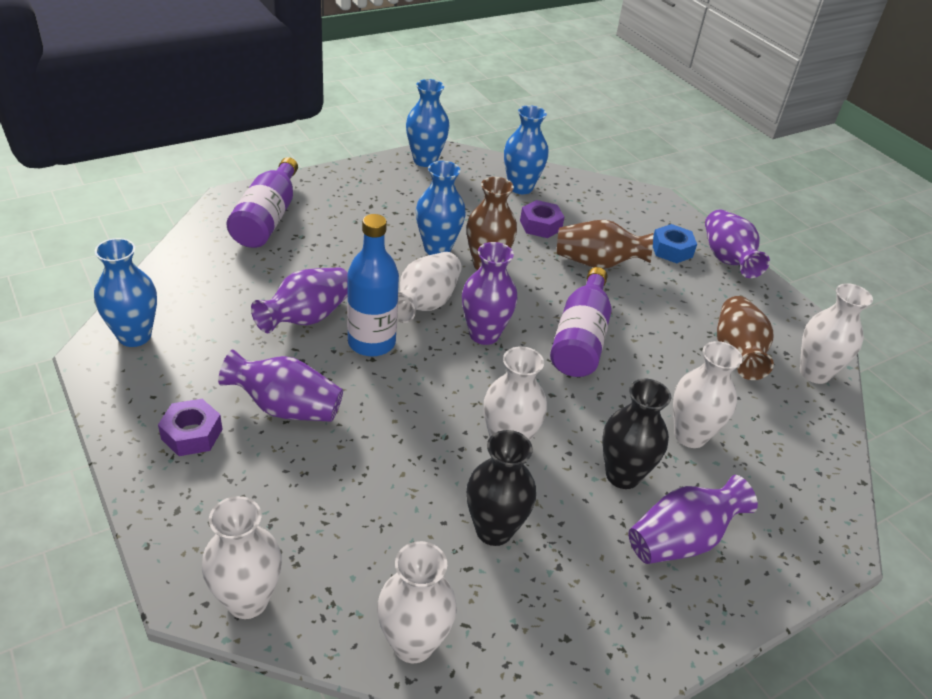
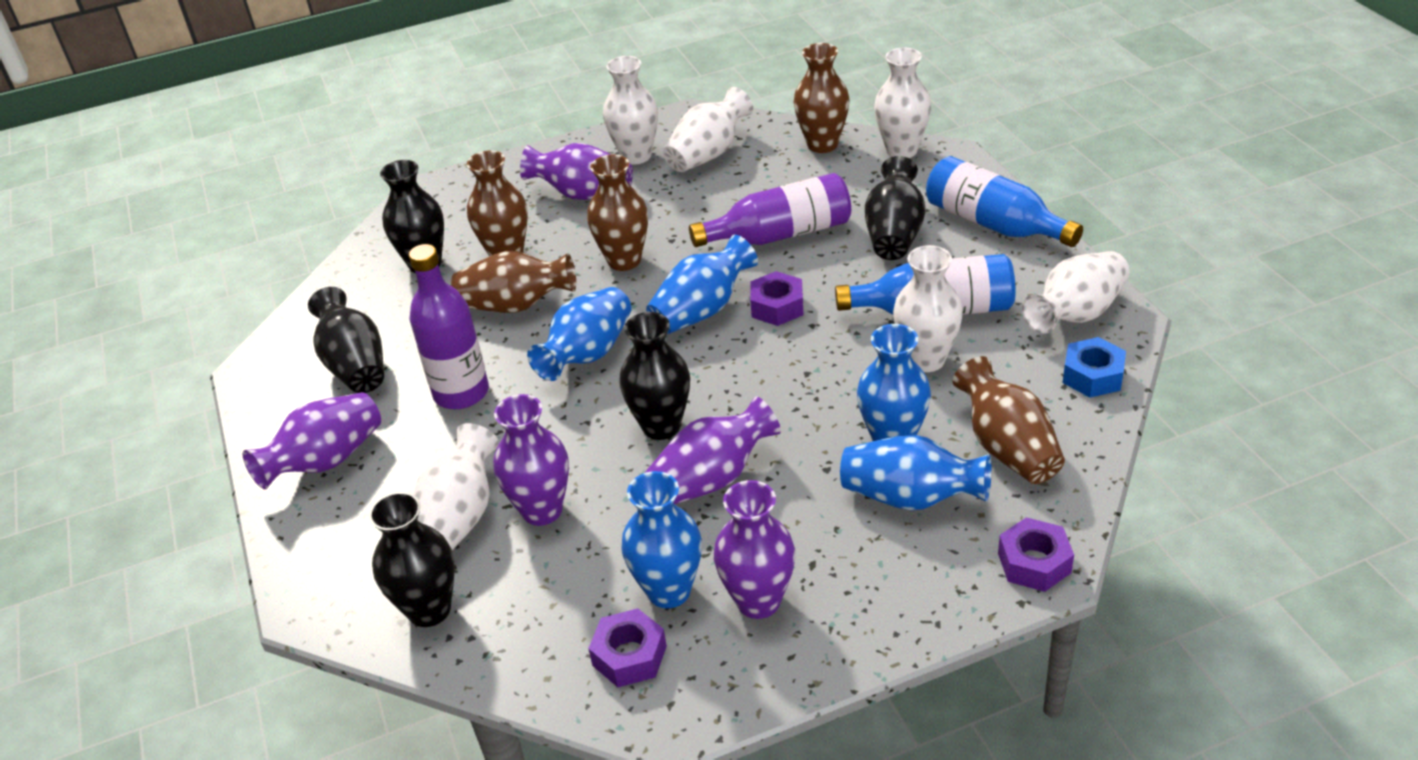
black vase: 2 -> 5
blue bottle: 1 -> 2
blue vase: 4 -> 5
brown vase: 3 -> 5
purple nut: 2 -> 3

